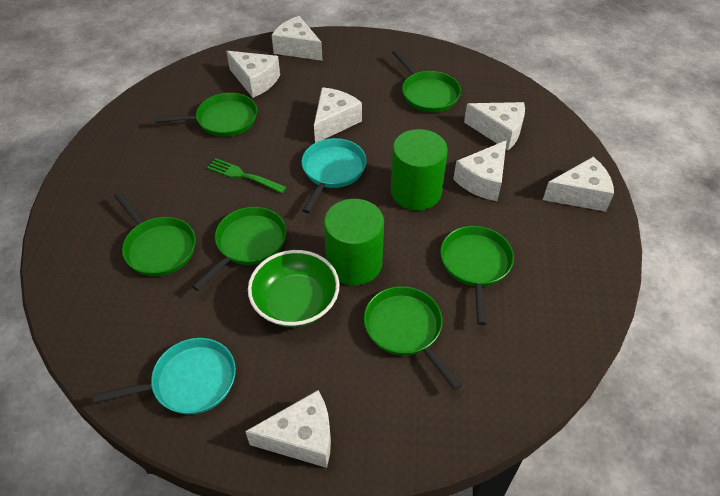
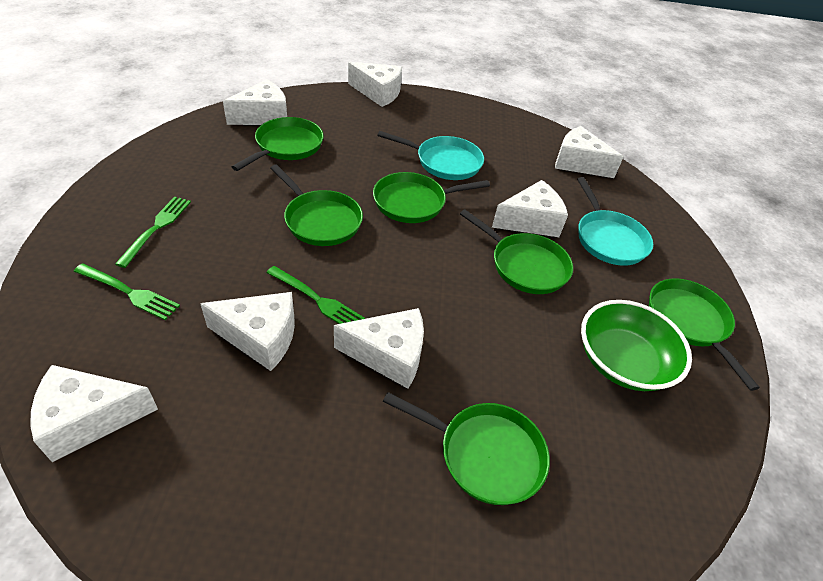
green cylinder: 2 -> 0
green fork: 1 -> 3

